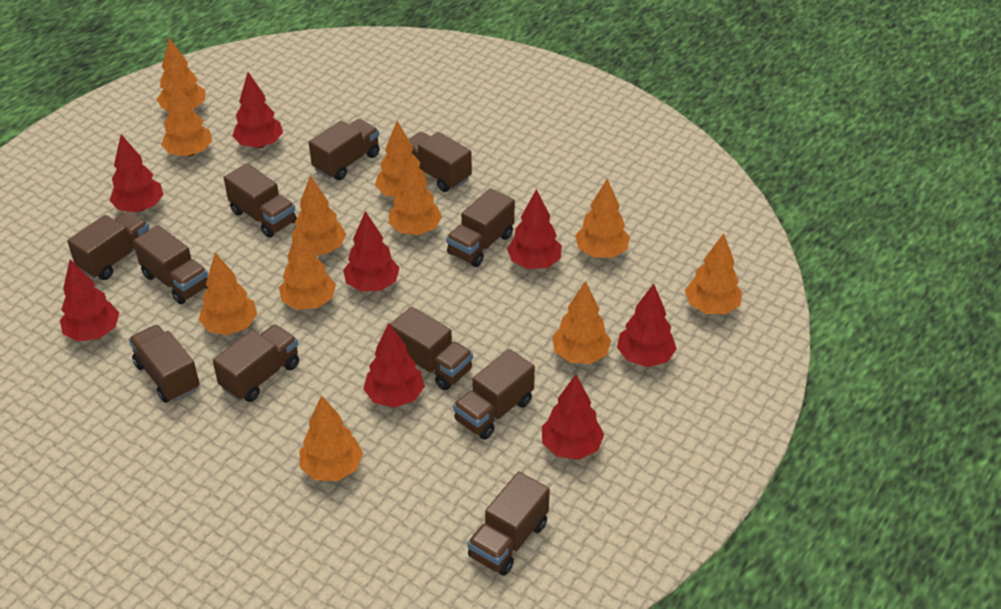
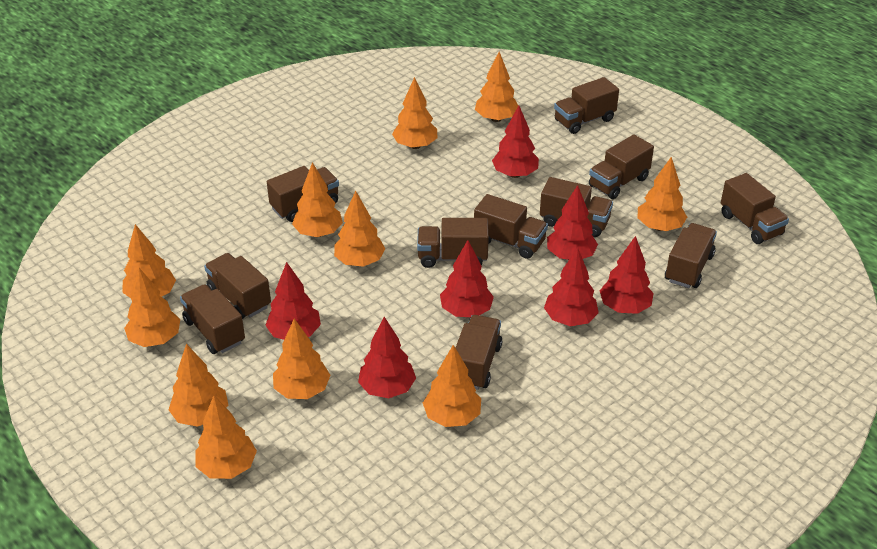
red tree: 8 -> 7

